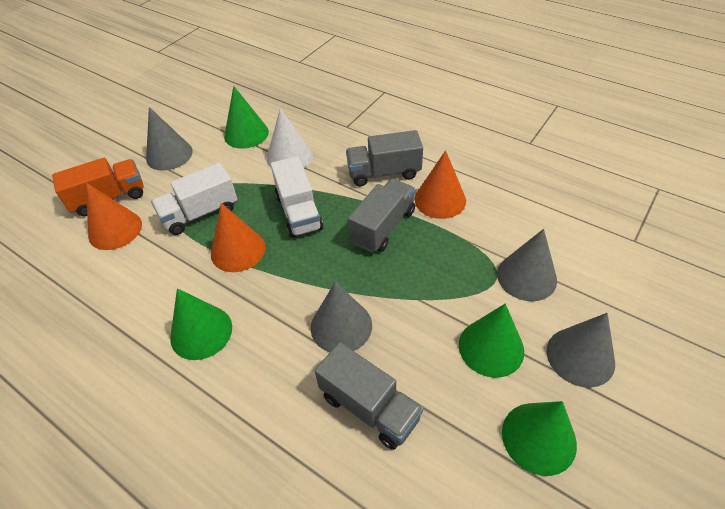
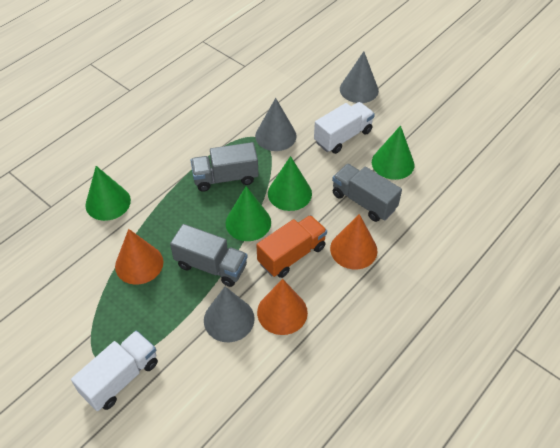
grey cone: 4 -> 3
white cone: 1 -> 0

